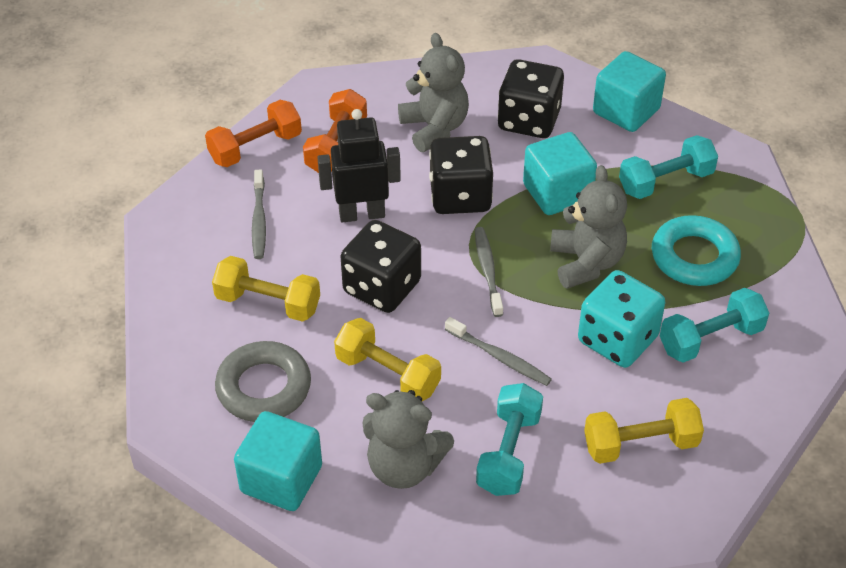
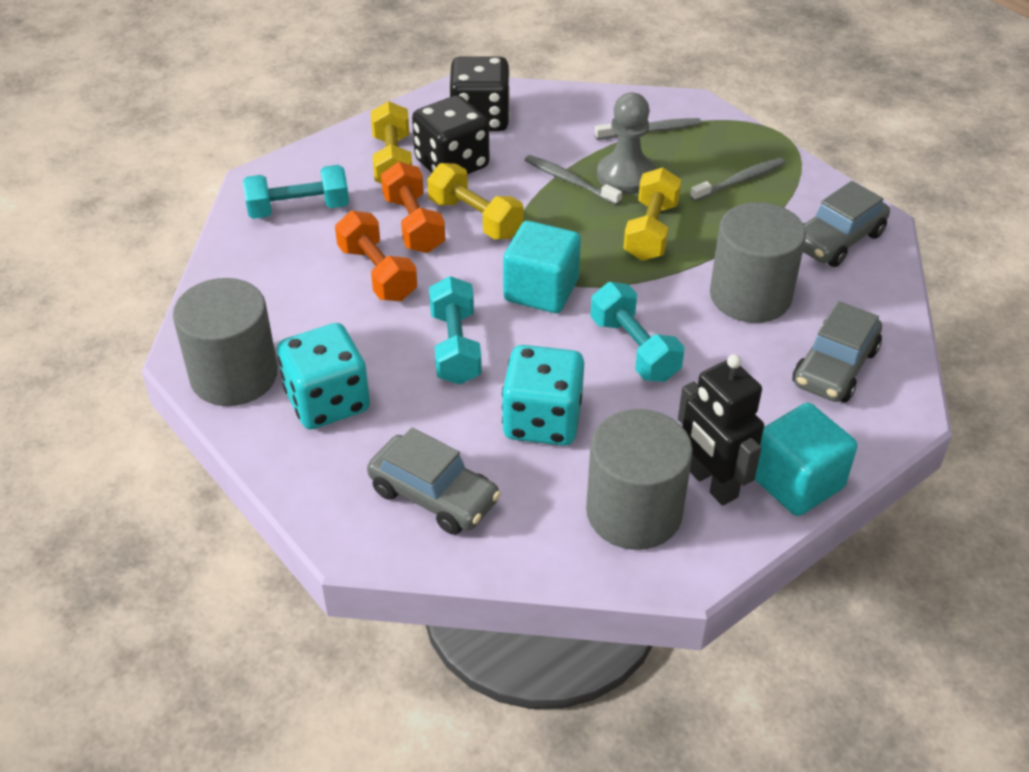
black dice: 3 -> 2
grey car: 0 -> 3
grey cylinder: 0 -> 3
grey pawn: 0 -> 1
grey ring: 1 -> 0
grey teddy bear: 3 -> 0
turquoise cube: 3 -> 2
turquoise dice: 1 -> 2
turquoise ring: 1 -> 0

